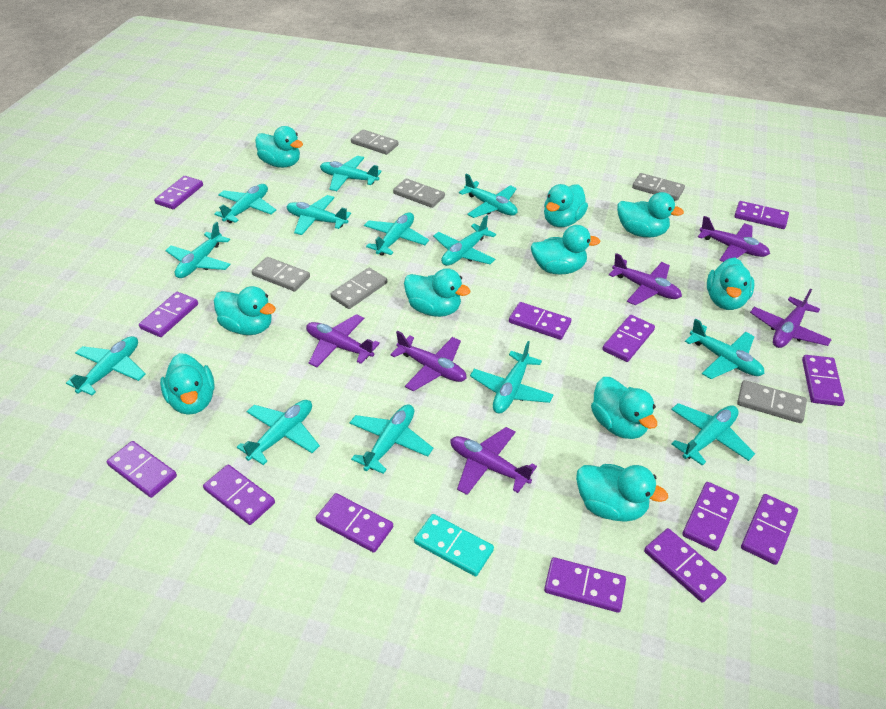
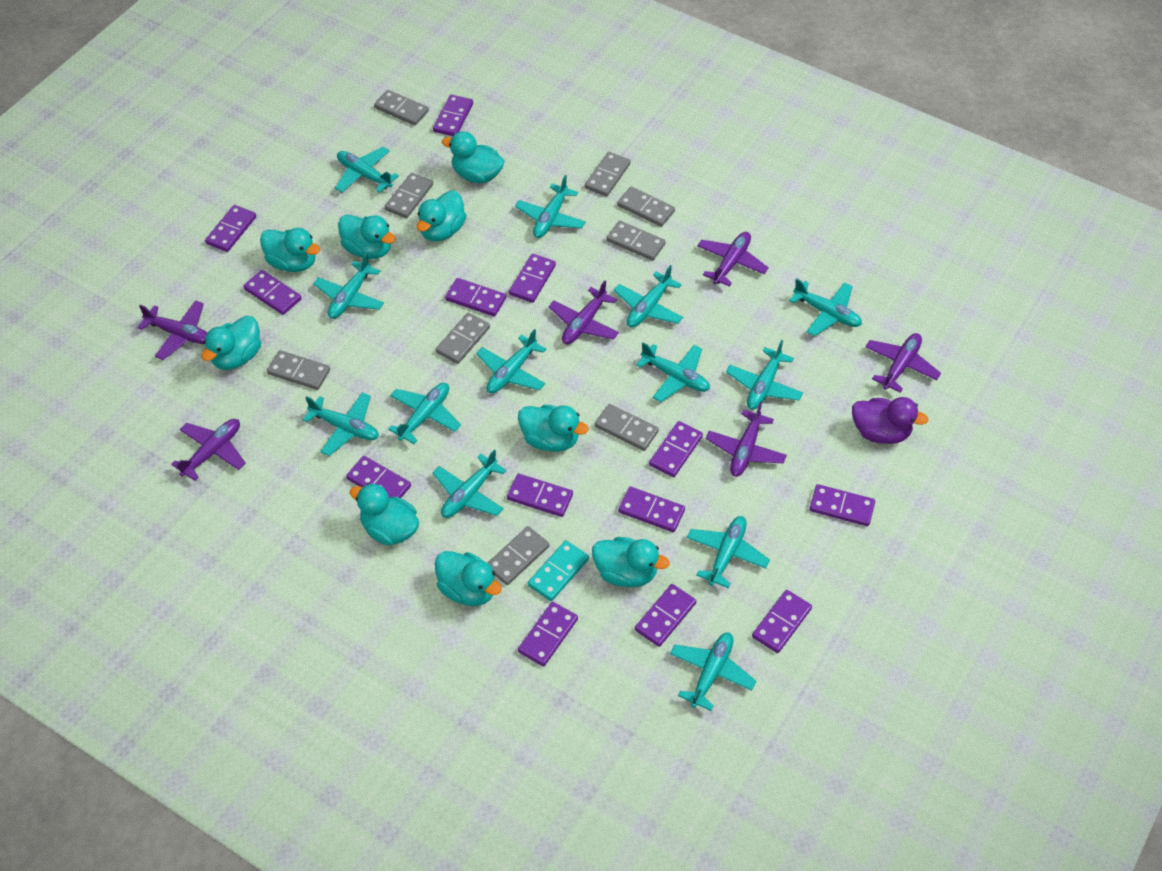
grey domino: 6 -> 9
purple duck: 0 -> 1
turquoise duck: 10 -> 9

